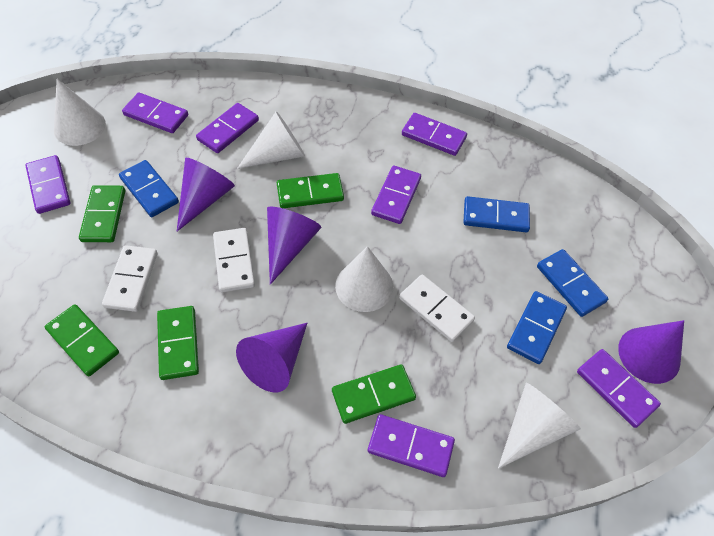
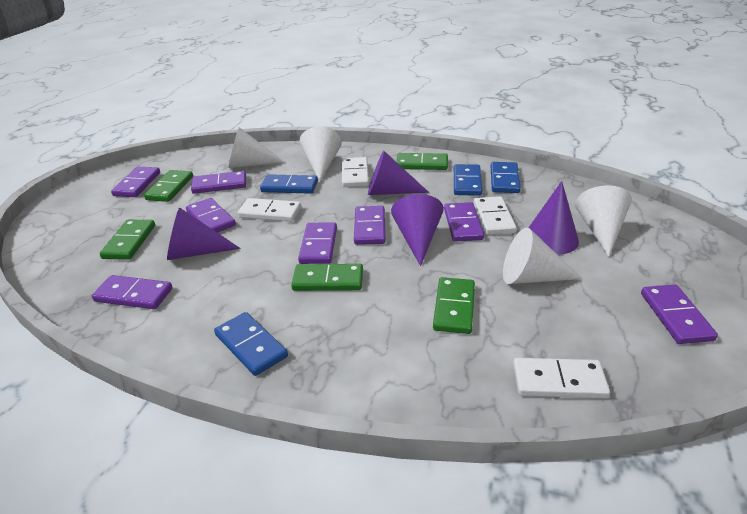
purple domino: 7 -> 8
white domino: 3 -> 4

